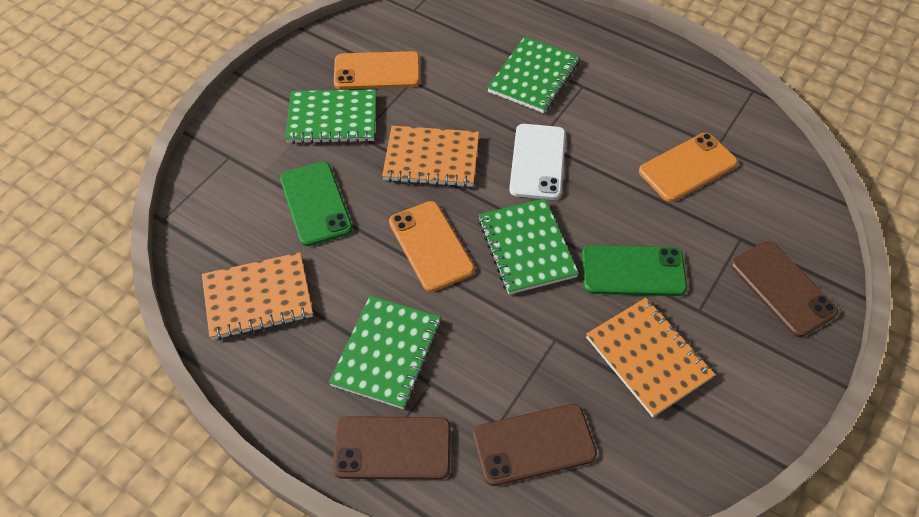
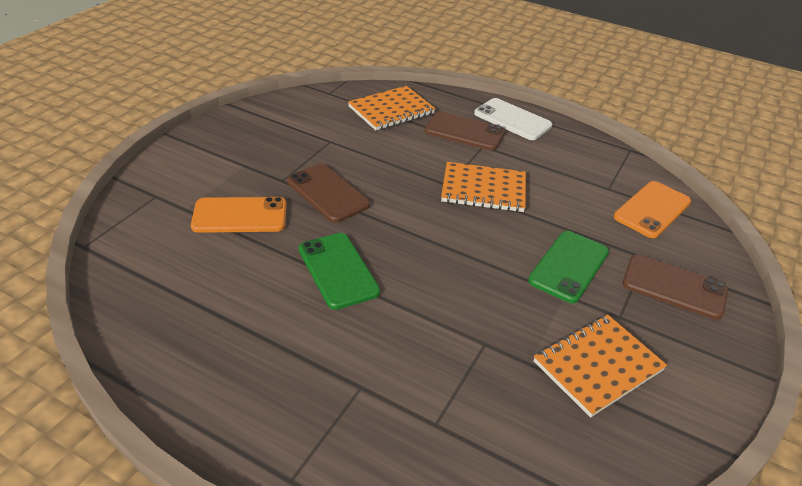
green notebook: 4 -> 0
orange phone: 3 -> 2

